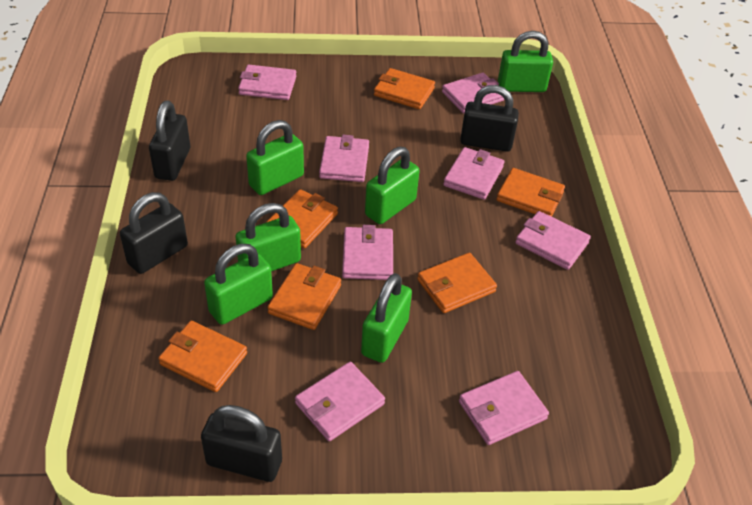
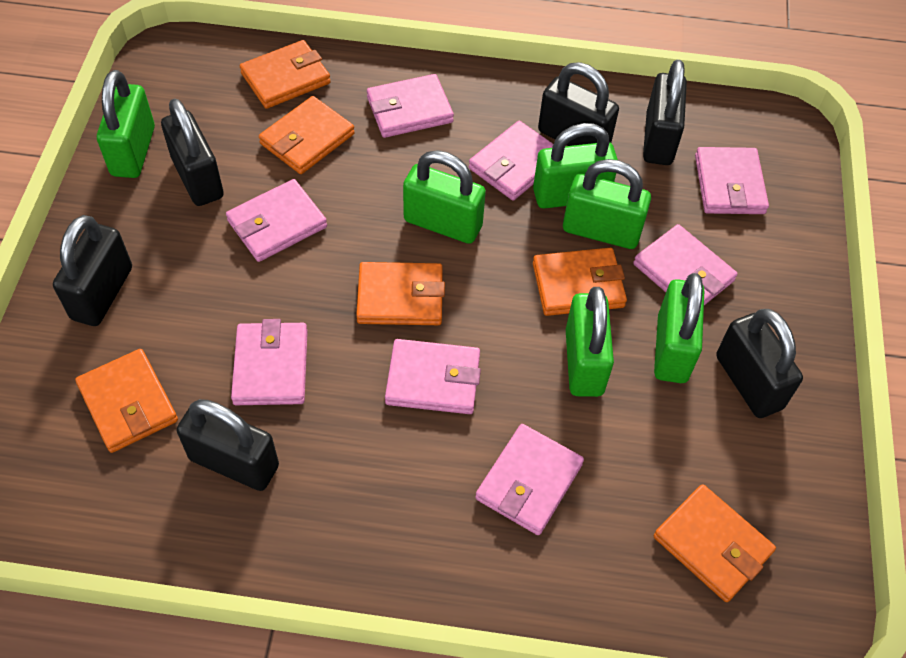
black padlock: 4 -> 6

